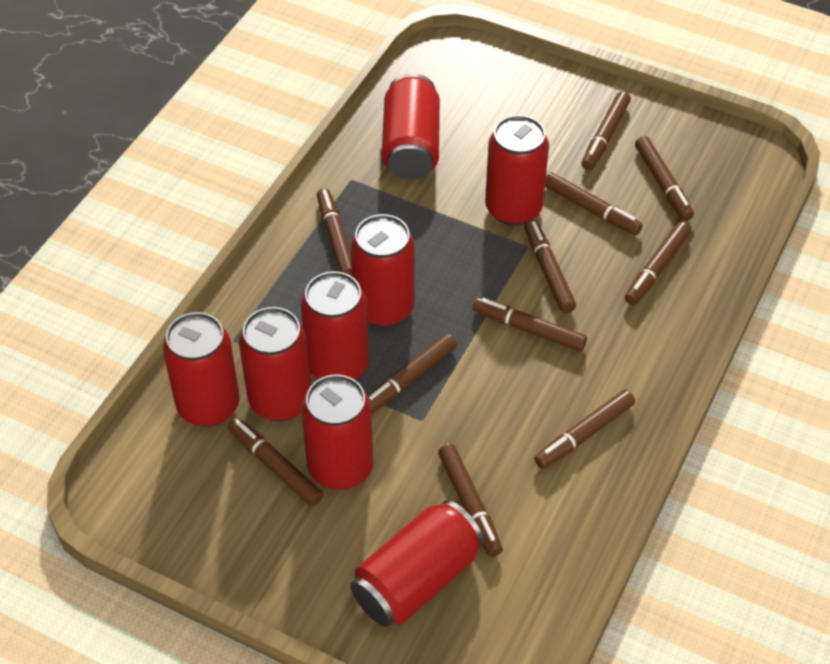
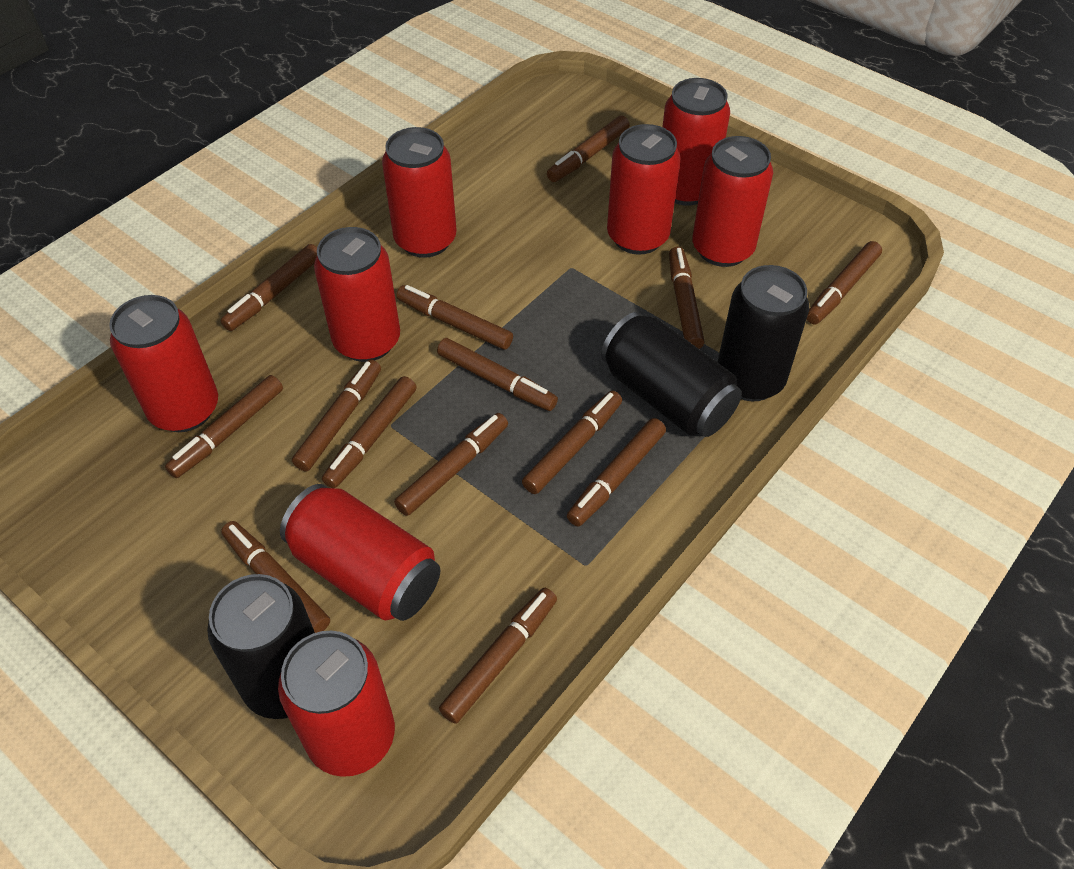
black can: 0 -> 3
brown marker: 11 -> 14

